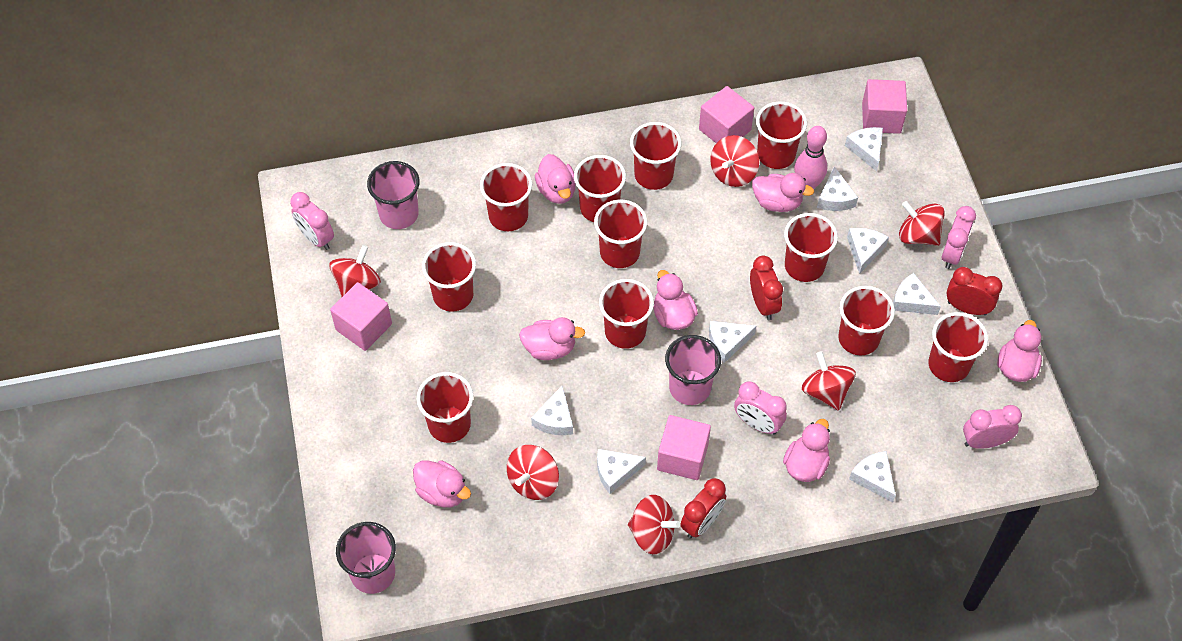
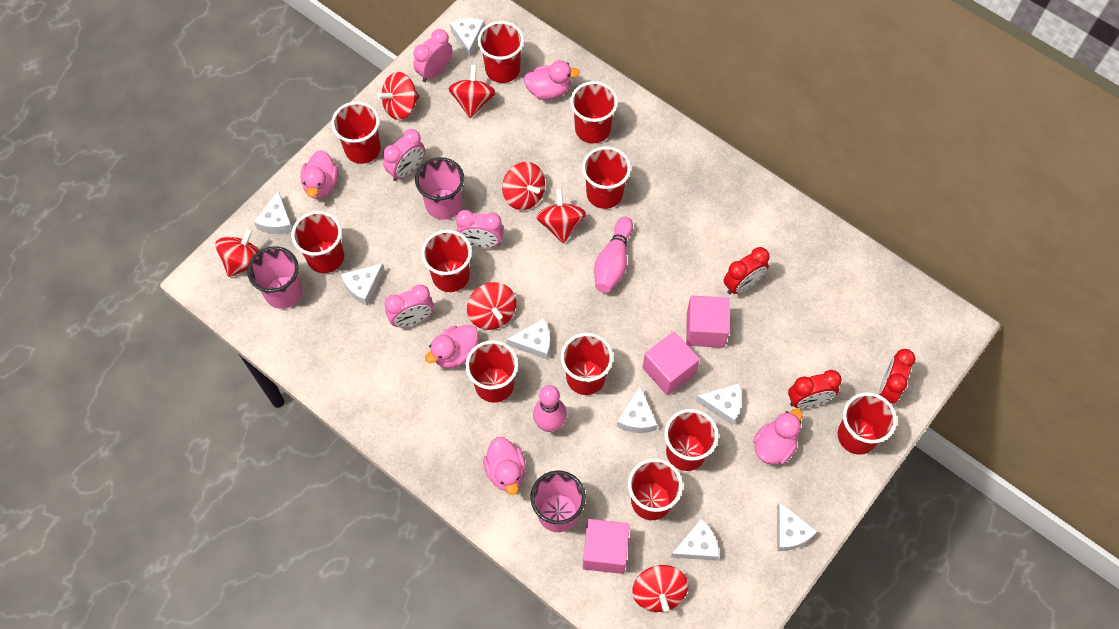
pink bowling pin: 1 -> 2
pink cube: 4 -> 3
pink duck: 7 -> 5
red spinning top: 6 -> 7

